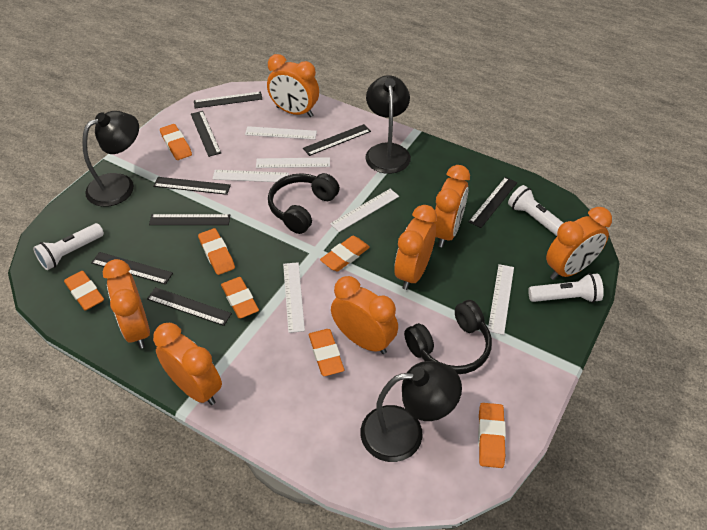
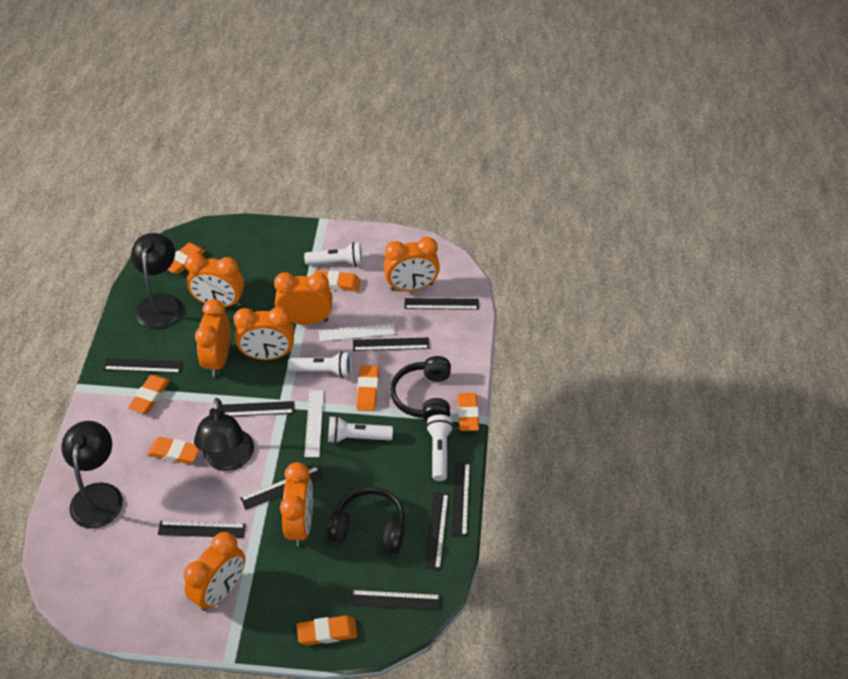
black ruler: 8 -> 9
white flashlight: 3 -> 4
white ruler: 6 -> 2

